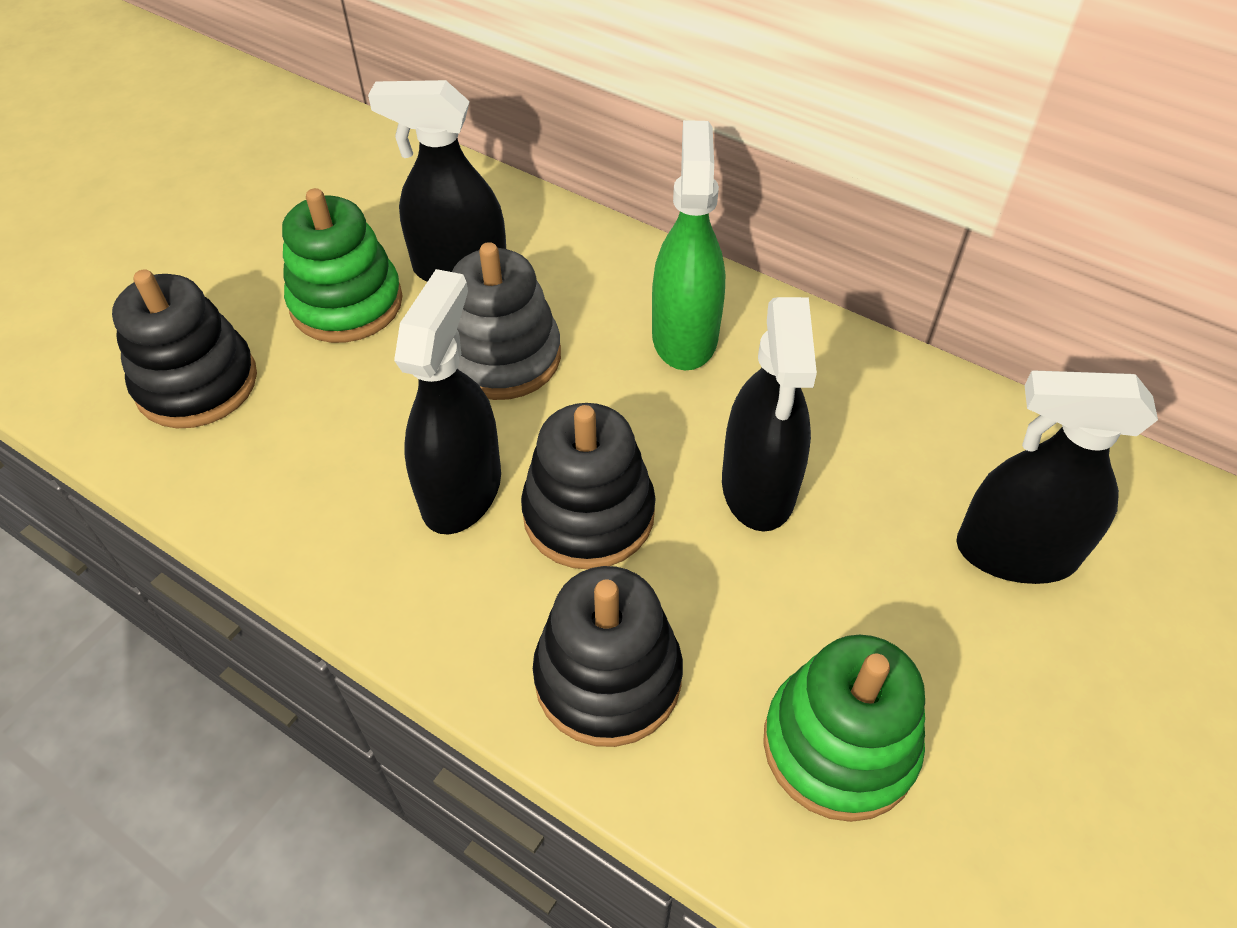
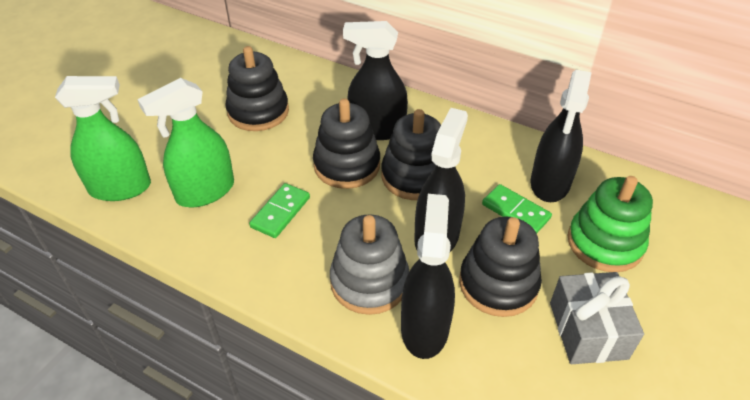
black stacking toy: 3 -> 4
green domino: 0 -> 2
green spray bottle: 1 -> 2
green stacking toy: 2 -> 1
grey gift: 0 -> 1

